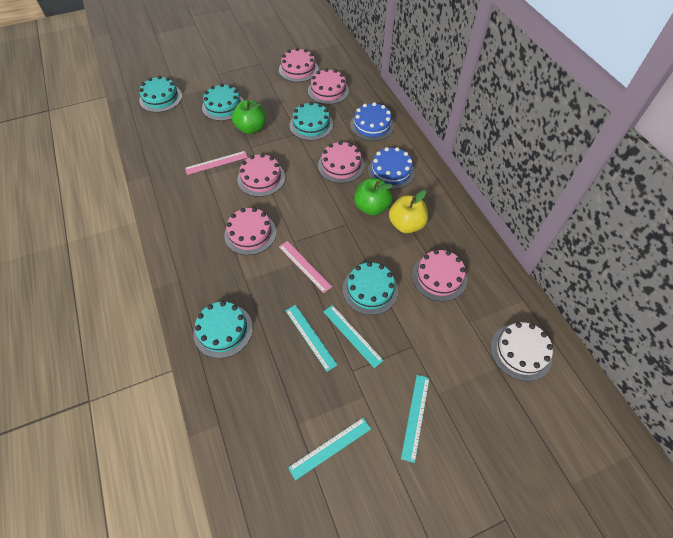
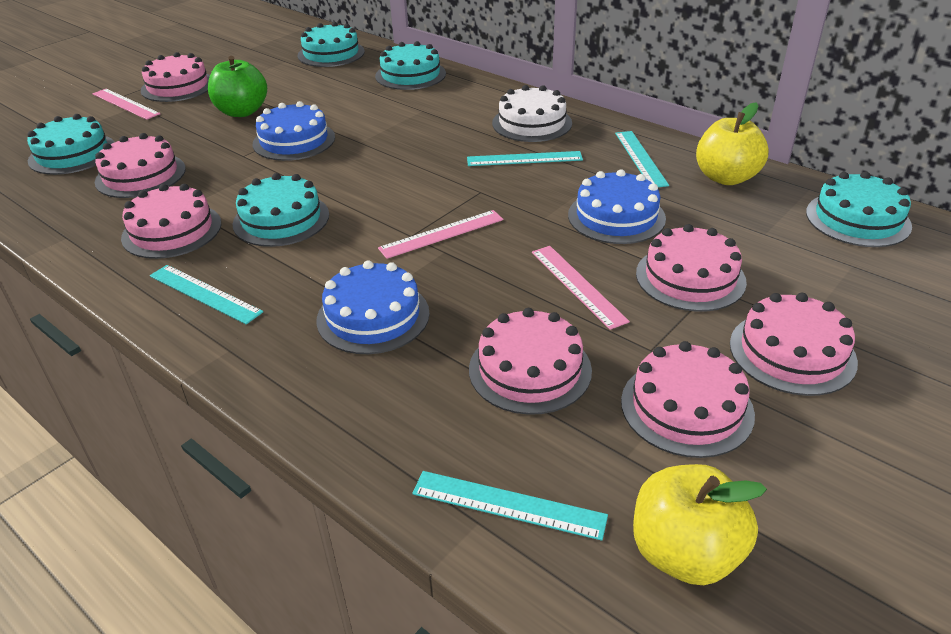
blue cake: 2 -> 3
green apple: 2 -> 1
pink cake: 6 -> 7
pink ruler: 2 -> 3
yellow apple: 1 -> 2

